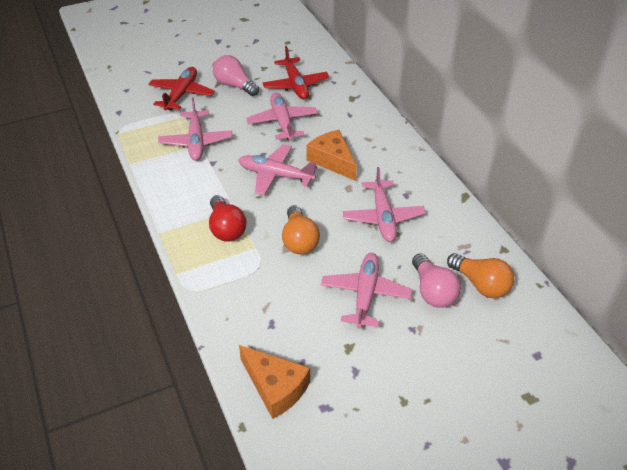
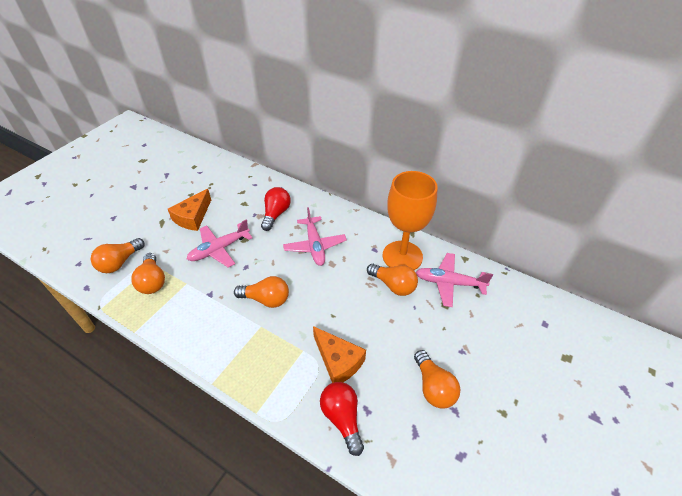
orange goblet: 0 -> 1
orange light bulb: 2 -> 5
pink light bulb: 2 -> 0
pink plane: 5 -> 3
red light bulb: 1 -> 2
red plane: 2 -> 0

